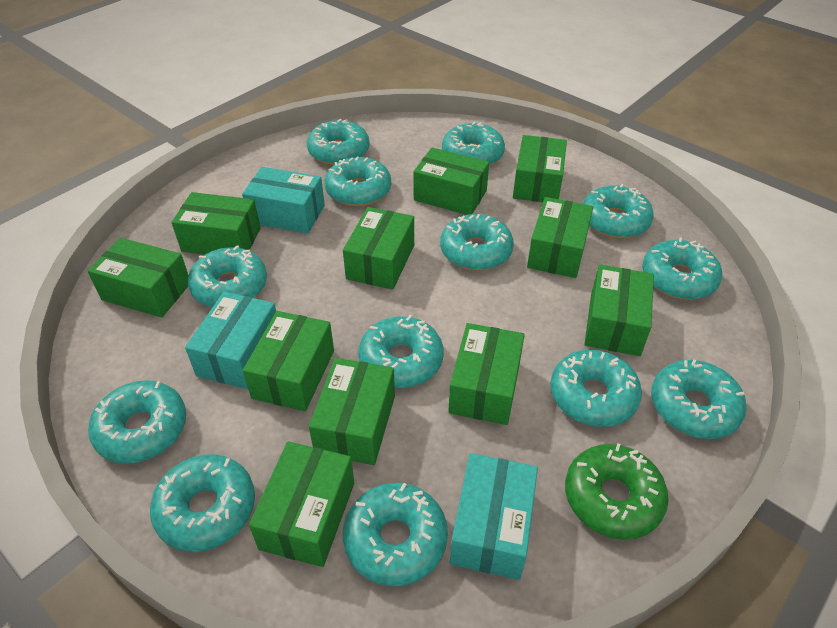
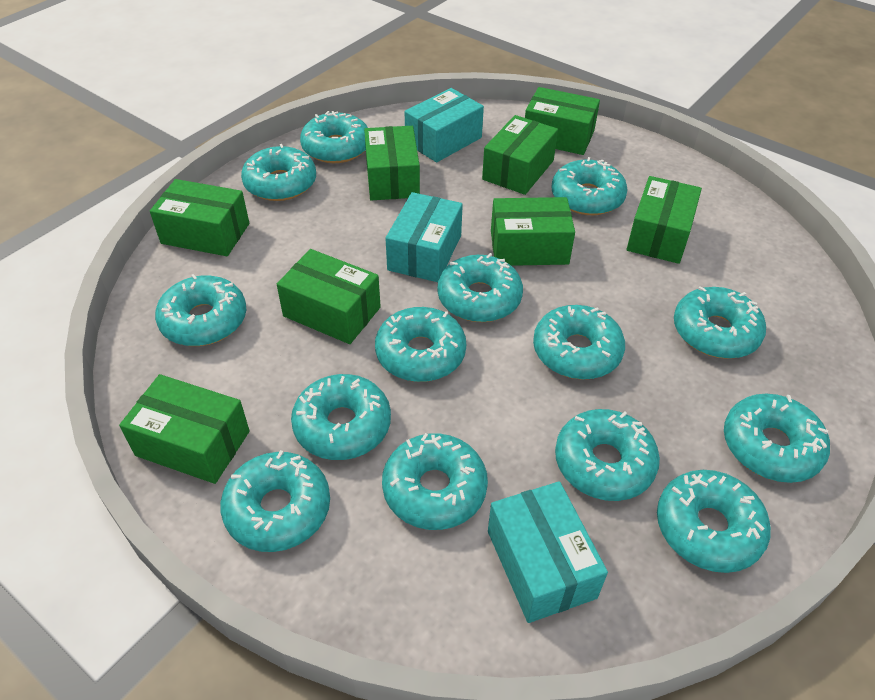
green box: 11 -> 8
green donut: 1 -> 0
turquoise donut: 13 -> 14

